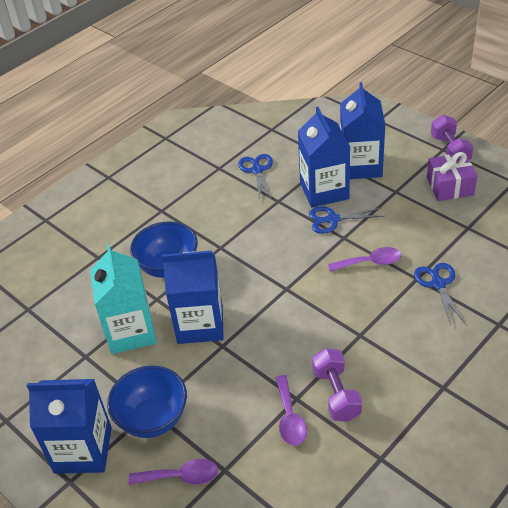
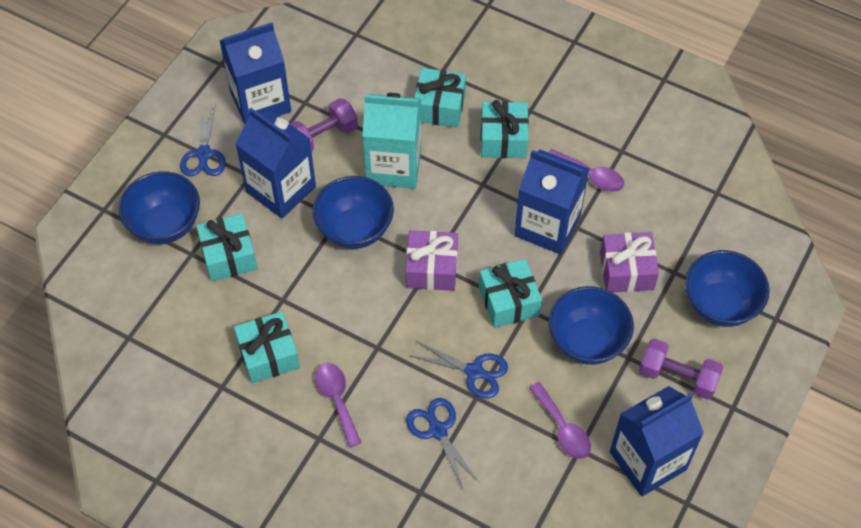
blue bowl: 2 -> 4
purple gift: 1 -> 2
turquoise gift: 0 -> 5

